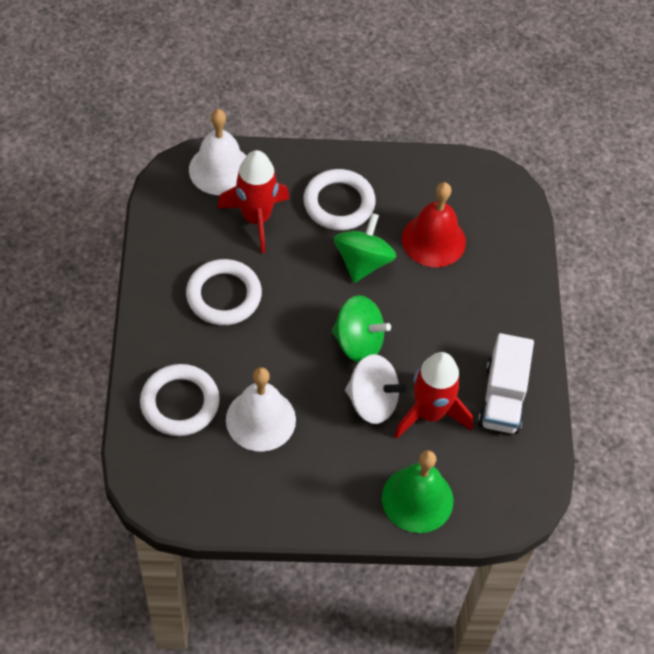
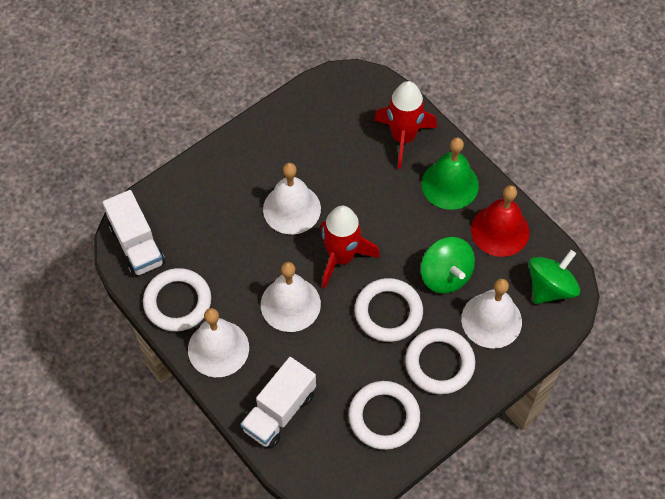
white bell: 2 -> 4
white ring: 3 -> 4
white spinning top: 1 -> 0
white truck: 1 -> 2

